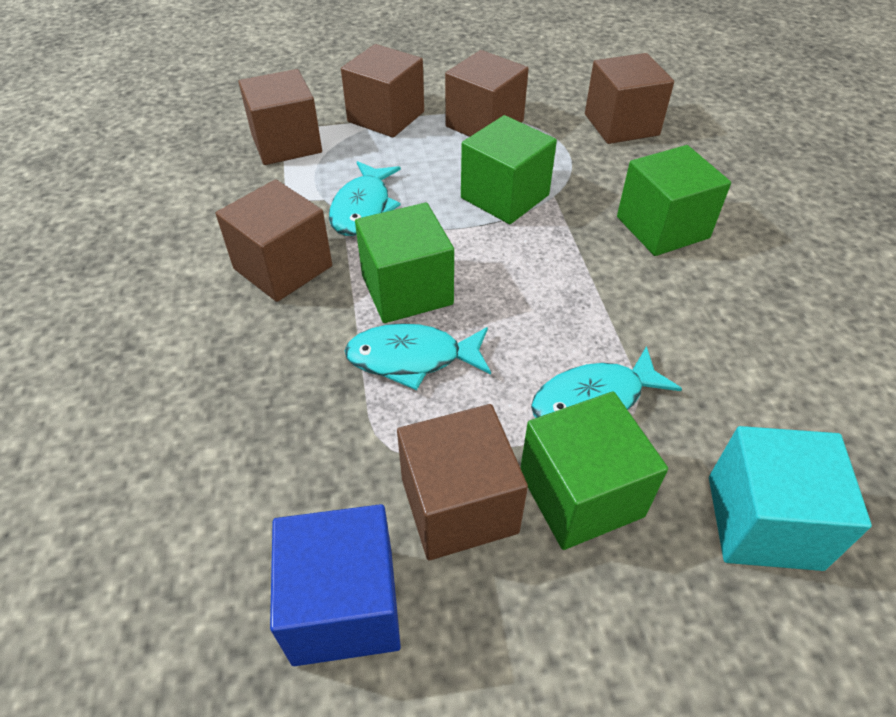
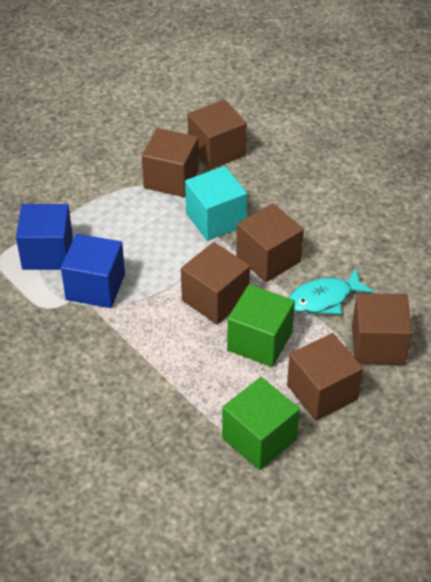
blue cube: 1 -> 2
green cube: 4 -> 2
turquoise fish: 3 -> 1

